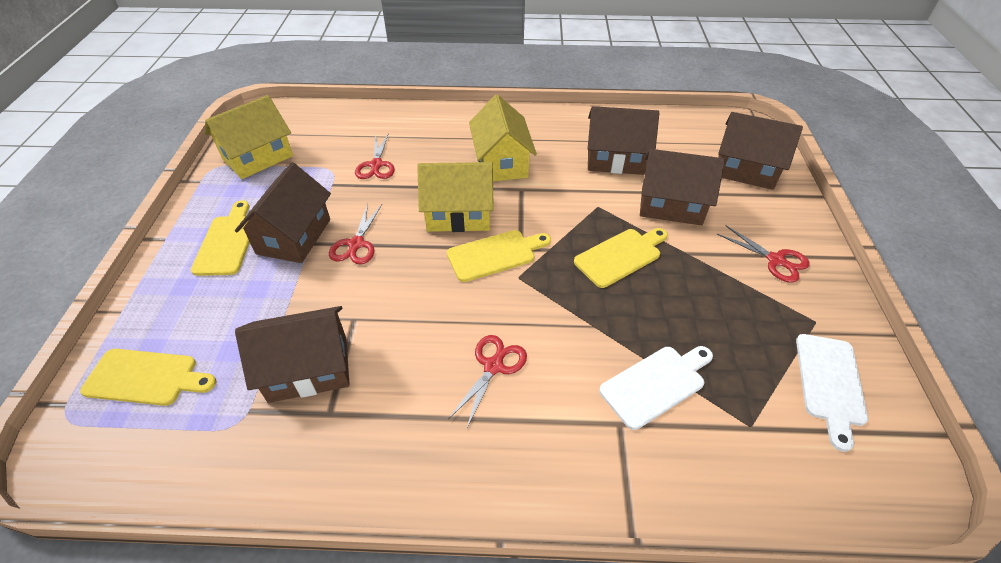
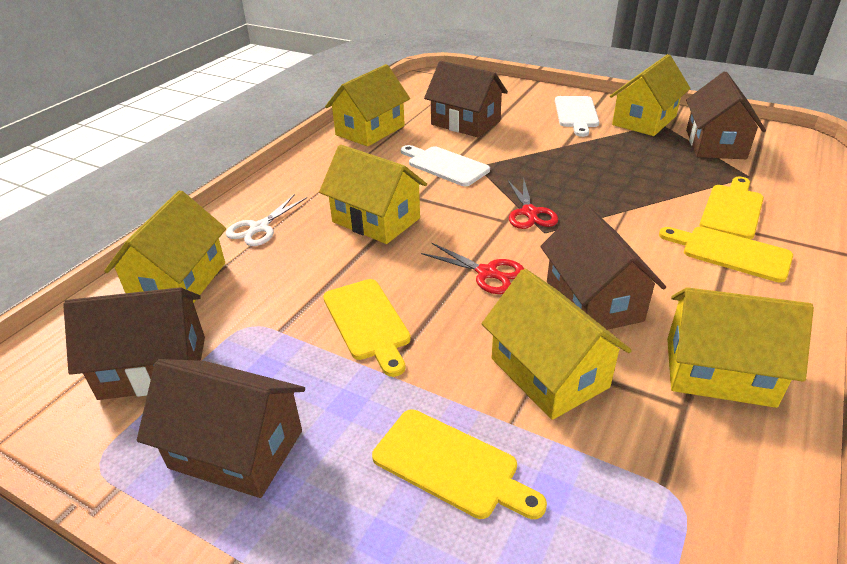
red scissors: 4 -> 2
white scissors: 0 -> 1
yellow house: 3 -> 6

